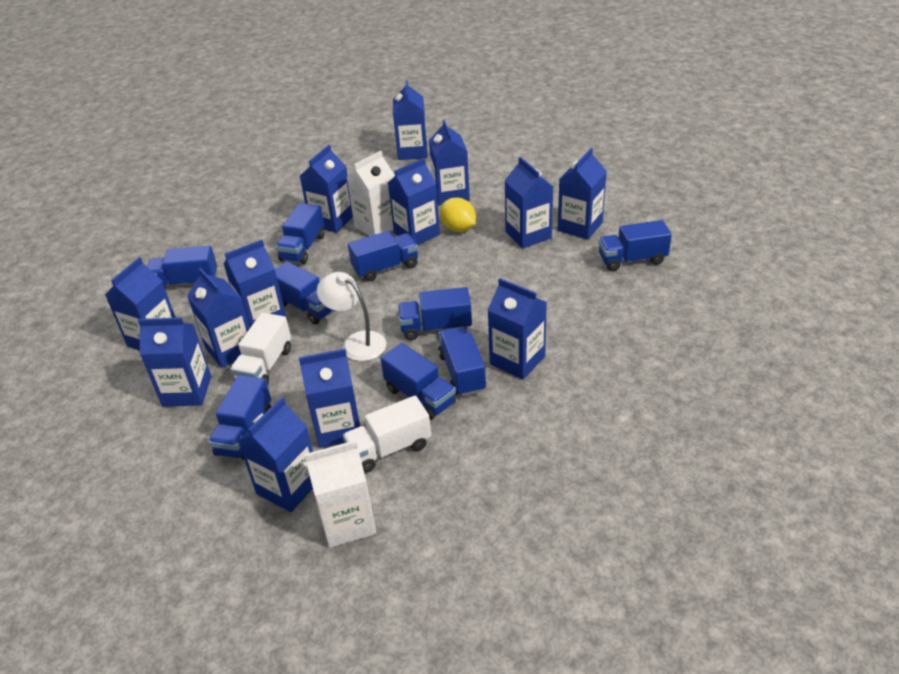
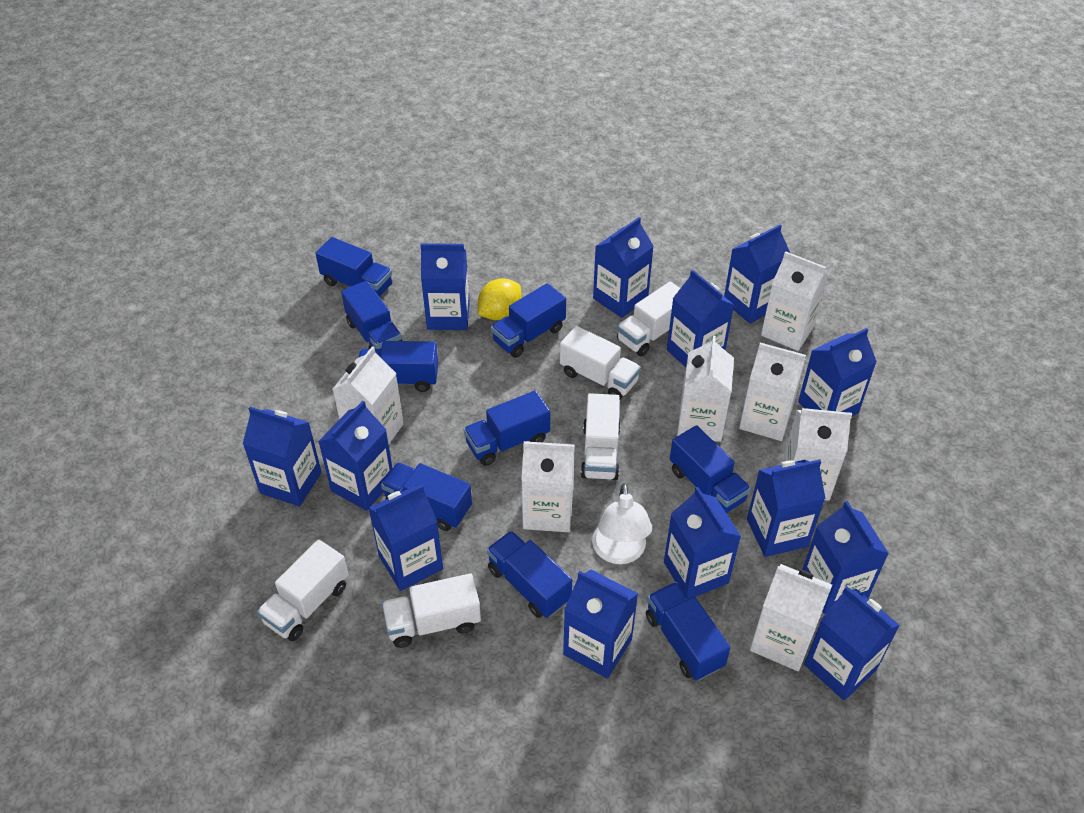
white carton: 2 -> 7
white truck: 2 -> 5

